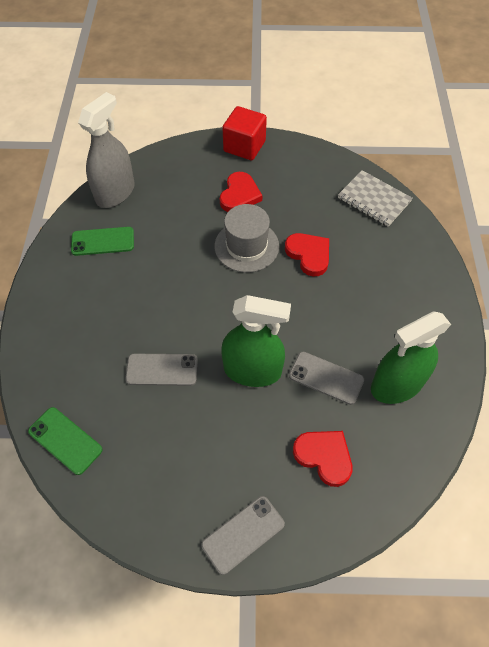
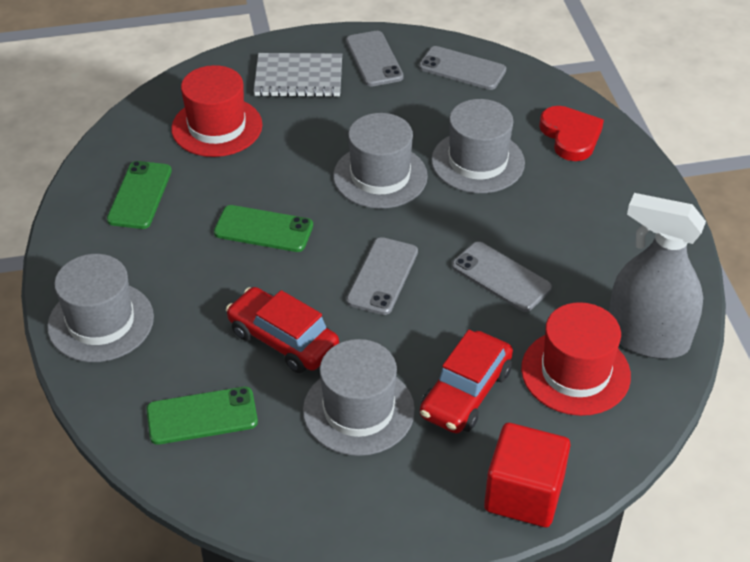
green phone: 2 -> 3
green spray bottle: 2 -> 0
grey hat: 1 -> 4
grey phone: 3 -> 4
red car: 0 -> 2
red hat: 0 -> 2
red heart: 3 -> 1

